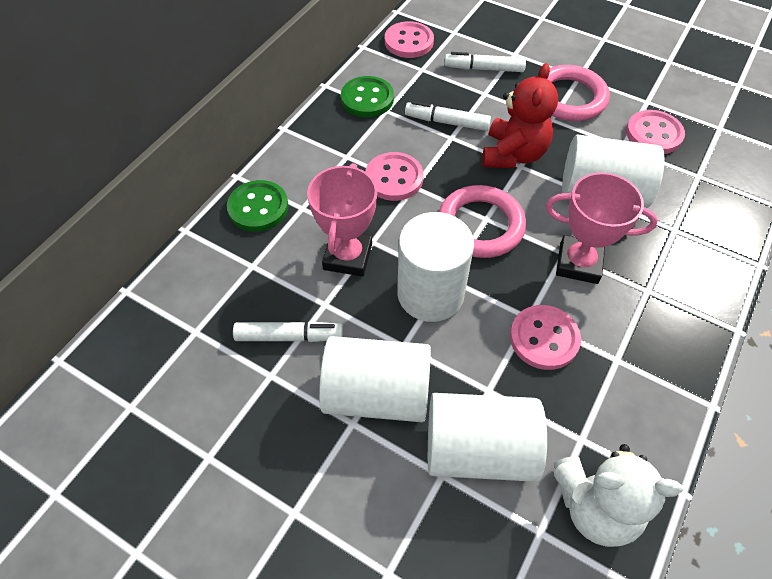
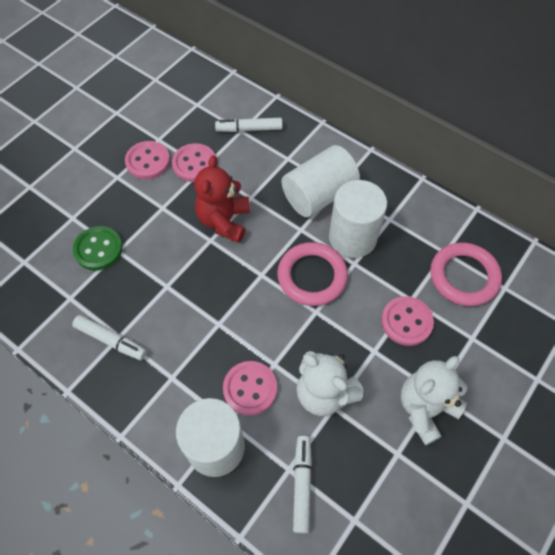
green button: 2 -> 1
pink trophy: 2 -> 0
white cylinder: 4 -> 3
white teddy bear: 1 -> 2

